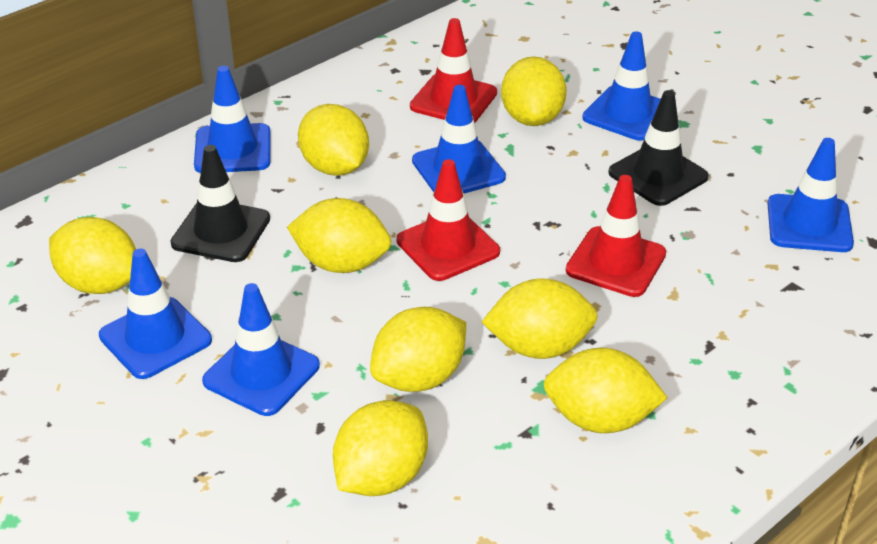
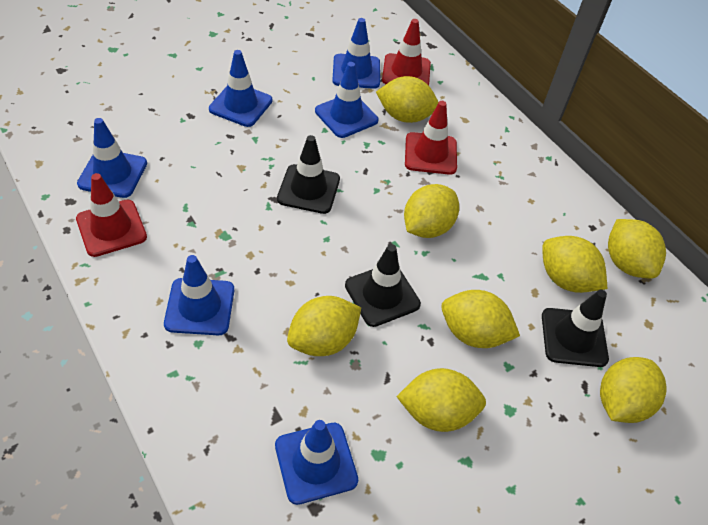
black traffic cone: 2 -> 3

